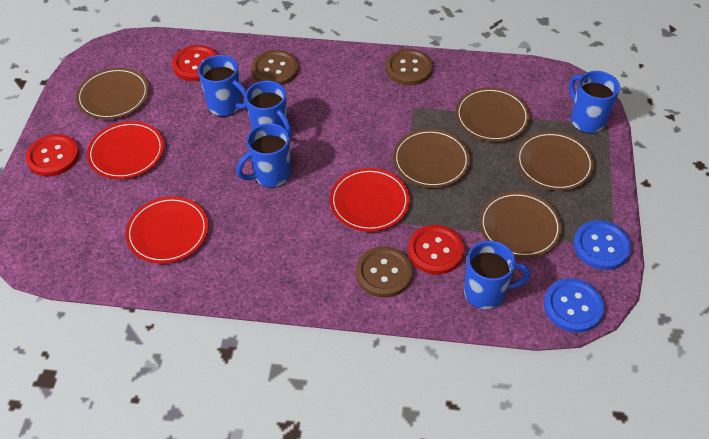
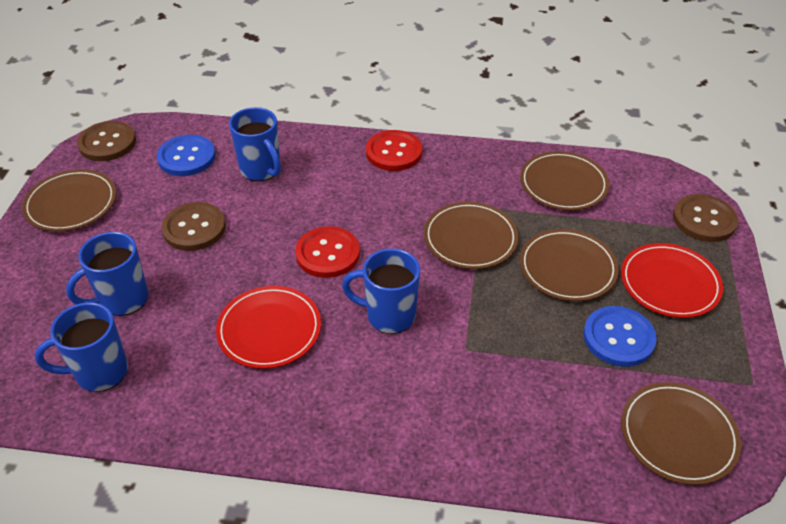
blue mug: 5 -> 4
red button: 3 -> 2
red plate: 3 -> 2

